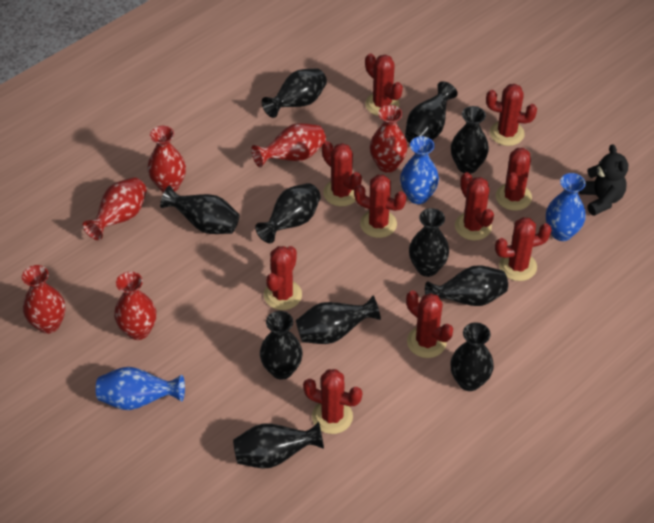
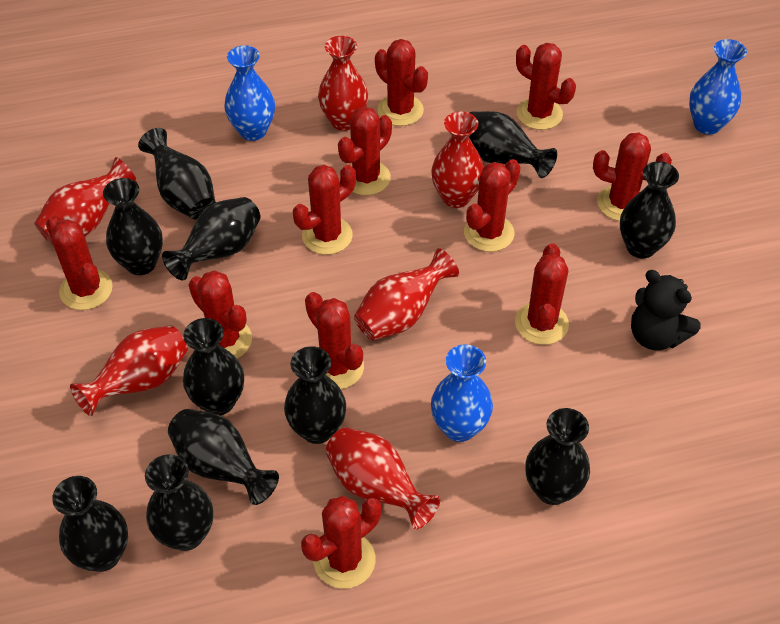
red cactus: 10 -> 11

